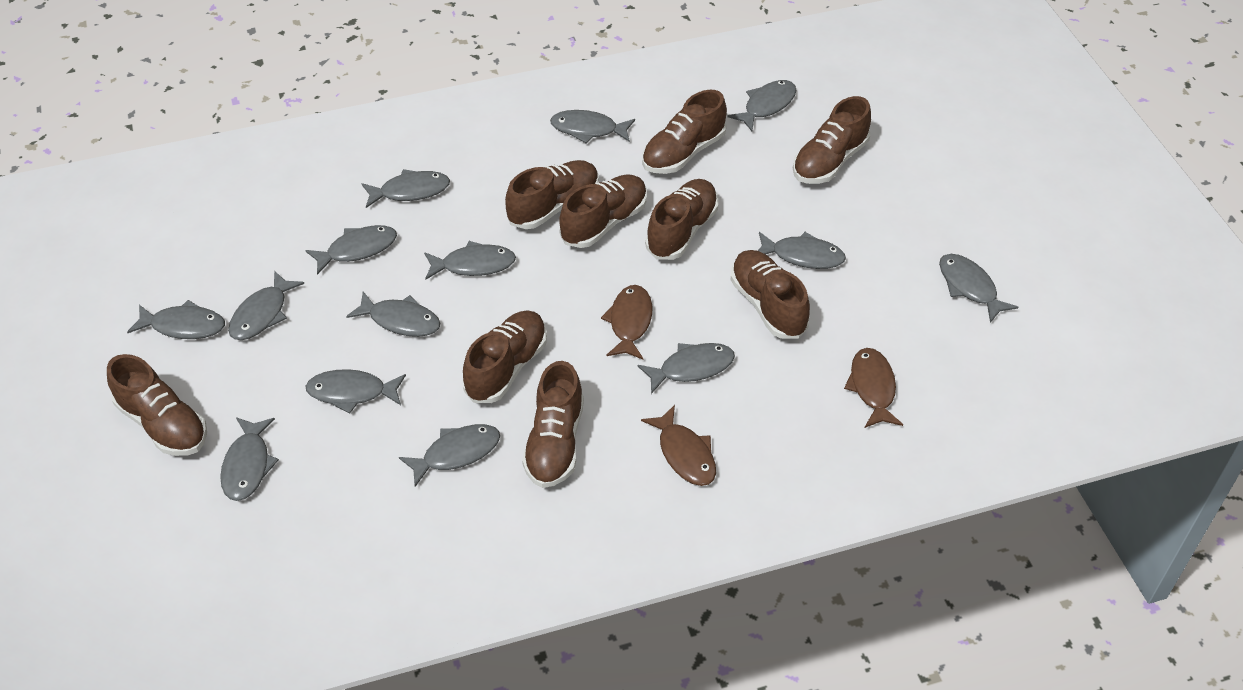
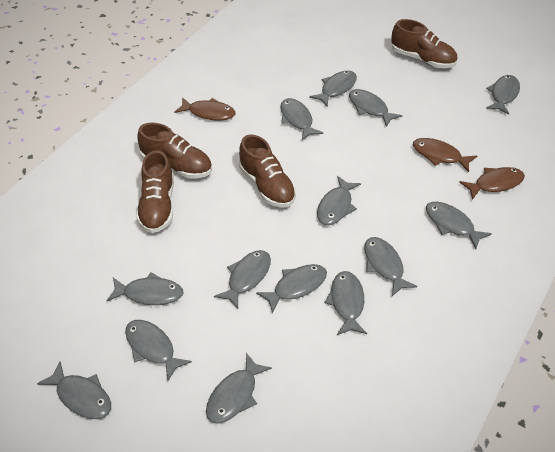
brown shoe: 9 -> 4

